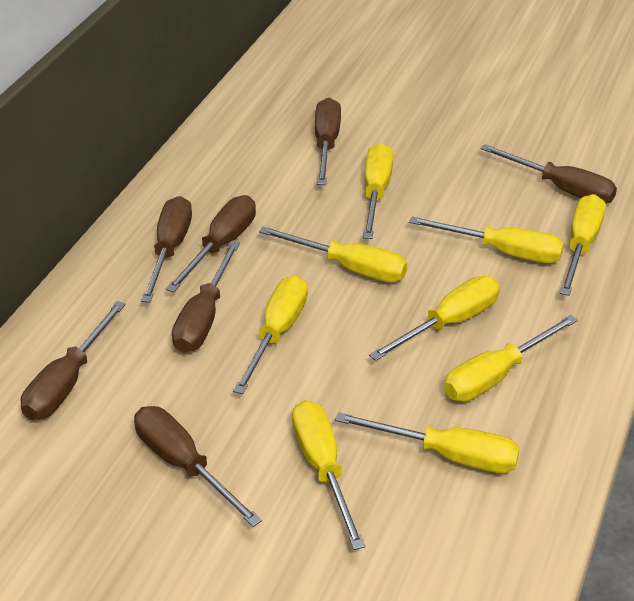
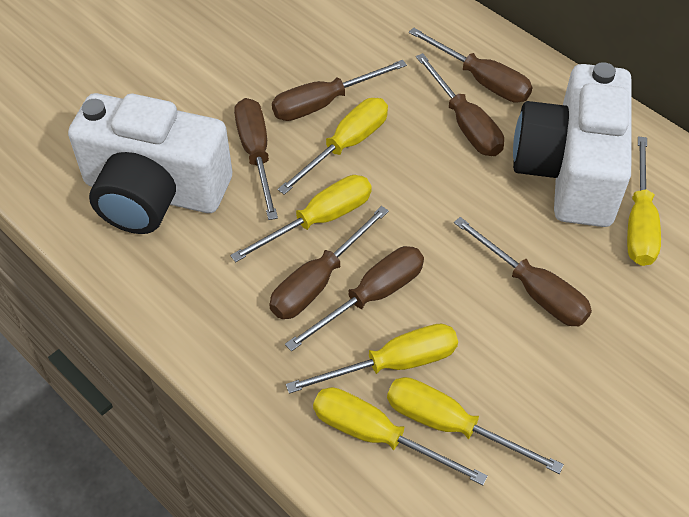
white camera: 0 -> 2
yellow screwdriver: 9 -> 6

